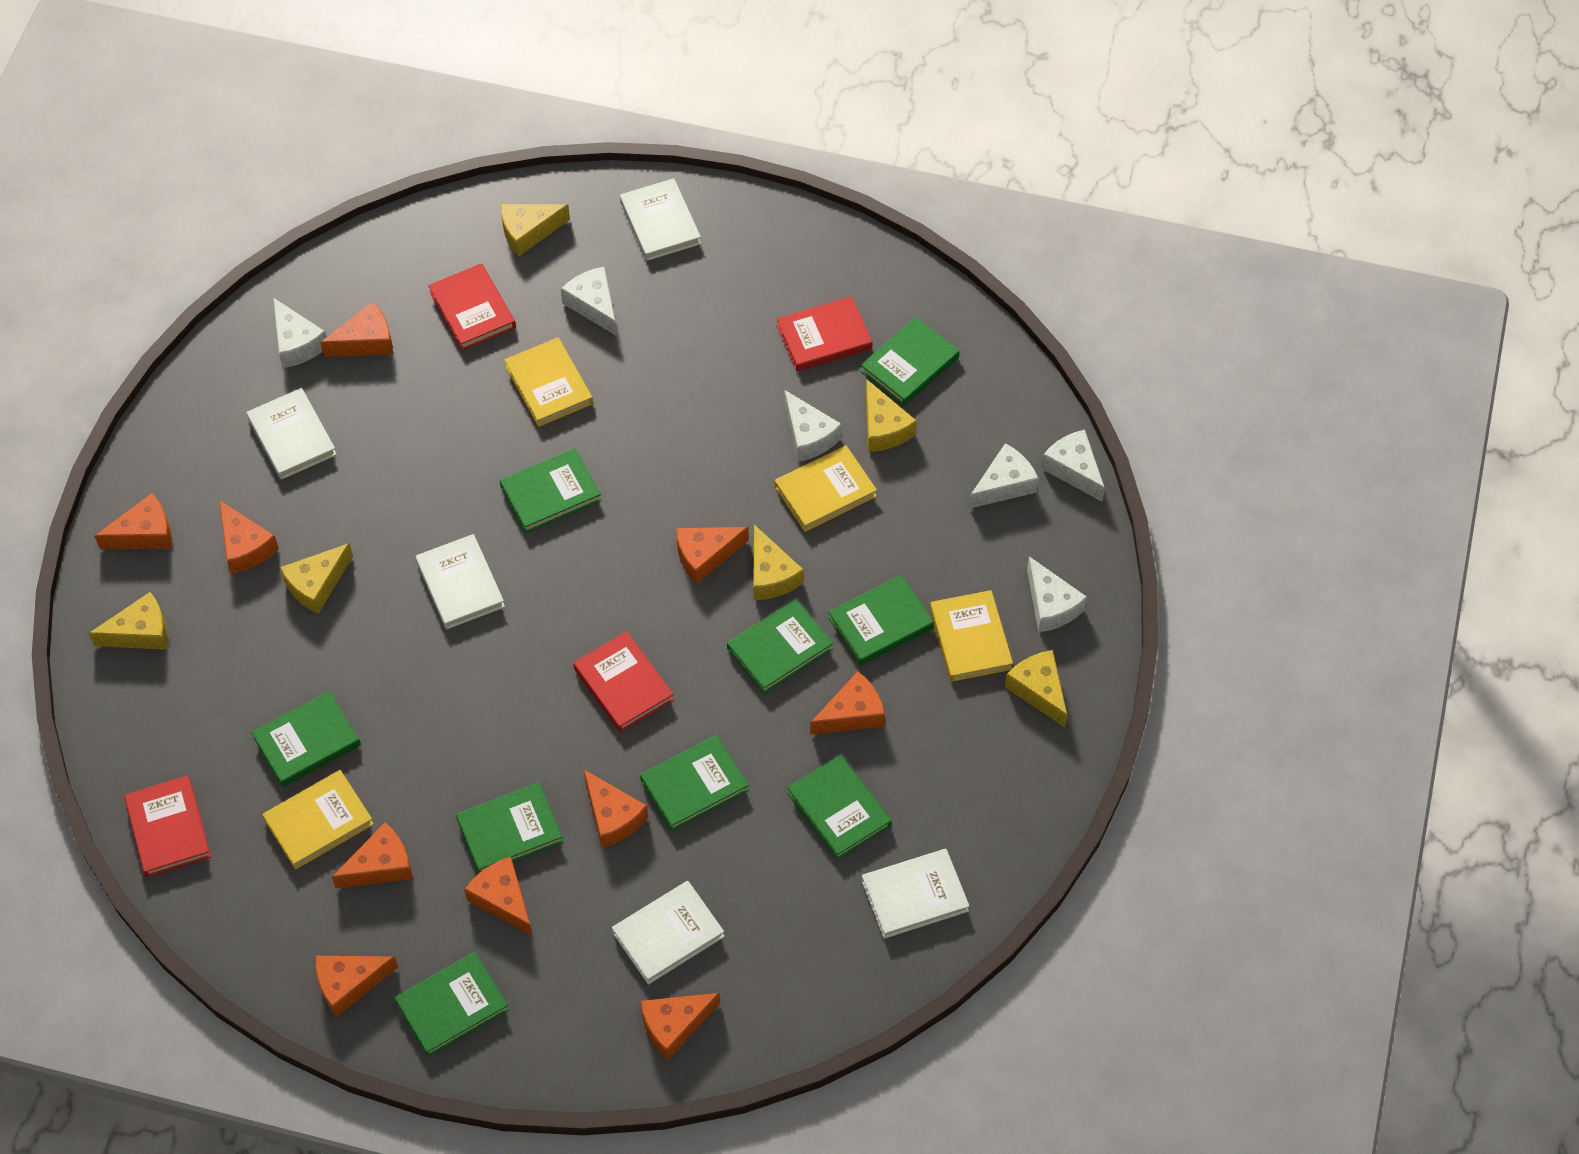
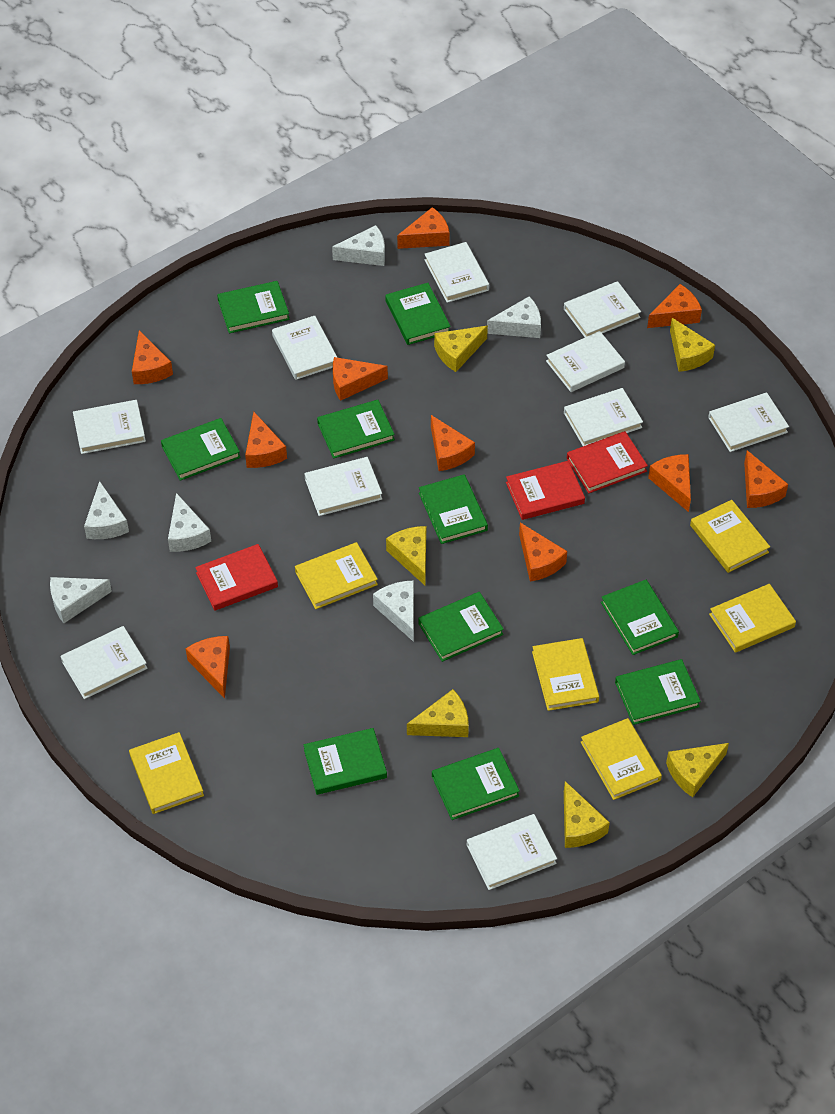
green book: 9 -> 10
red book: 4 -> 3
white book: 5 -> 10
yellow book: 4 -> 6

